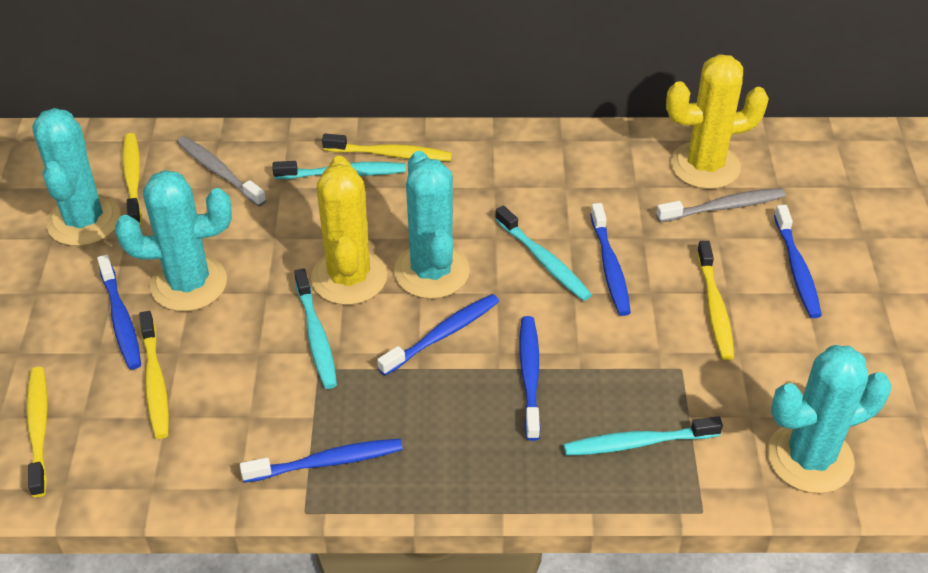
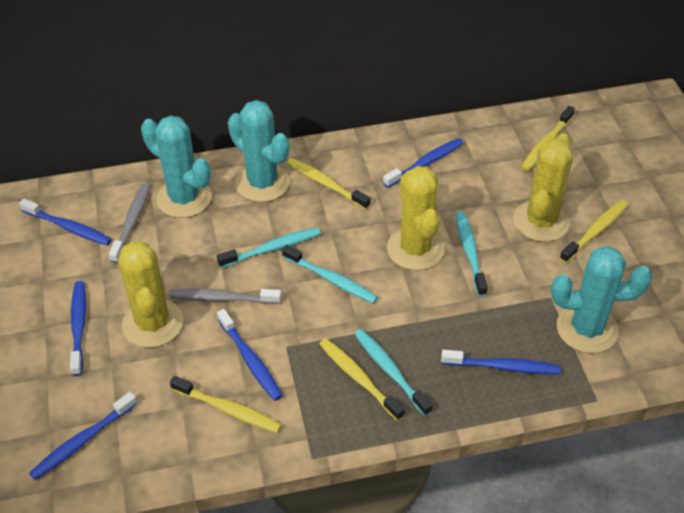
turquoise cactus: 4 -> 3
yellow cactus: 2 -> 3

